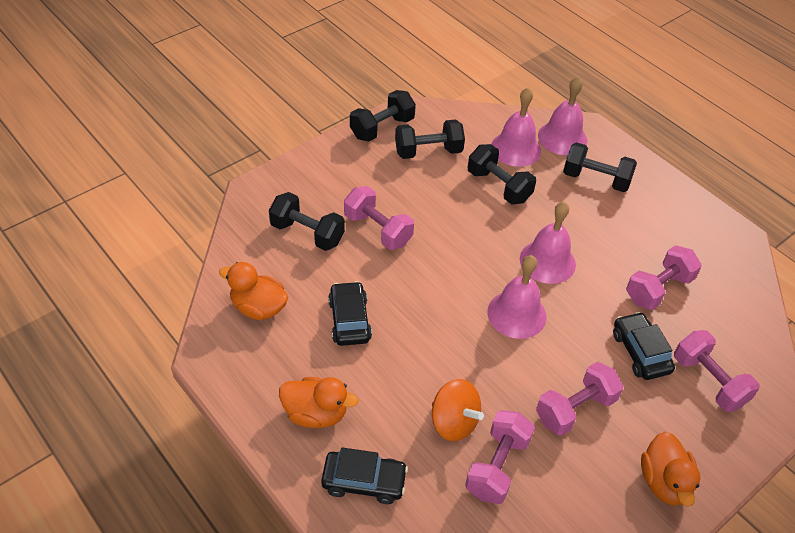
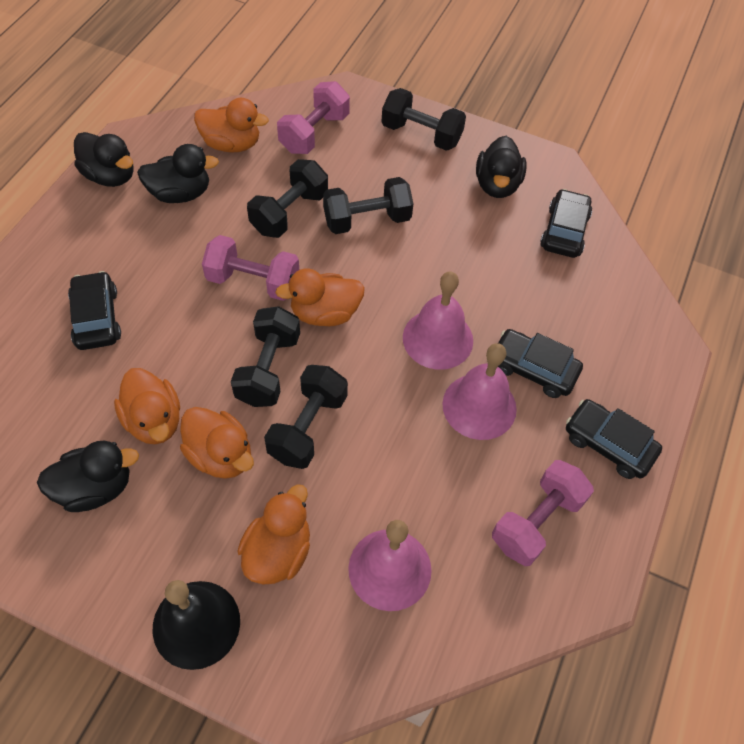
black bell: 0 -> 1
black car: 3 -> 4
black duck: 0 -> 4
orange duck: 3 -> 5
orange spinning top: 1 -> 0
pink bell: 4 -> 3
pink dumbbell: 5 -> 3

